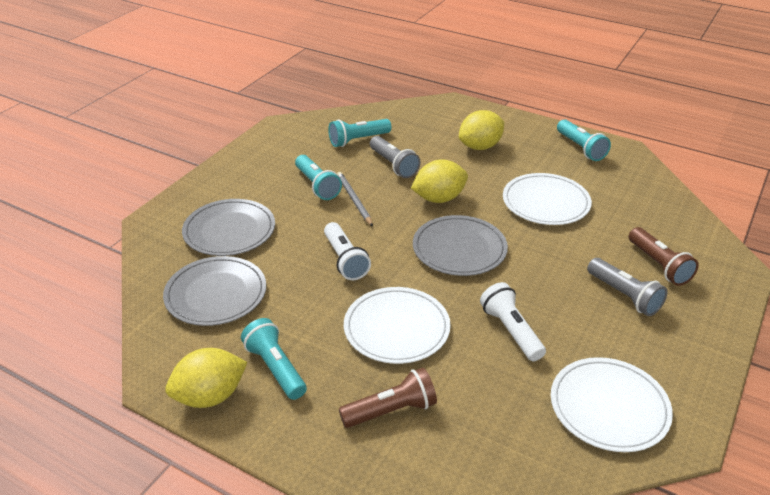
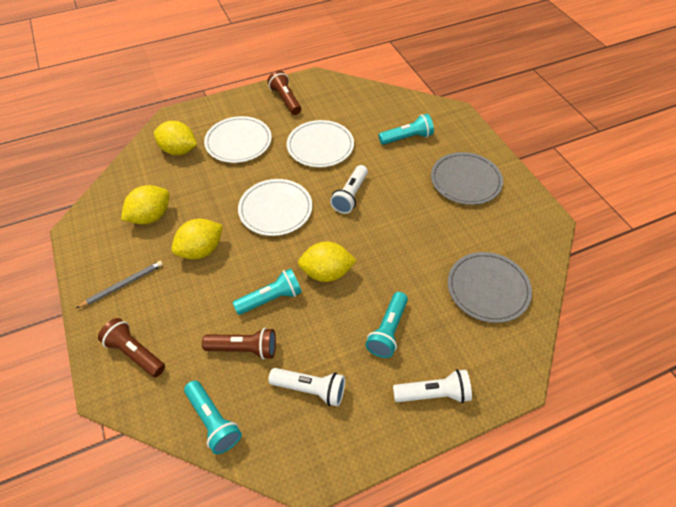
brown flashlight: 2 -> 3
grey flashlight: 2 -> 0
grey plate: 3 -> 2
white flashlight: 2 -> 3
yellow lemon: 3 -> 4

